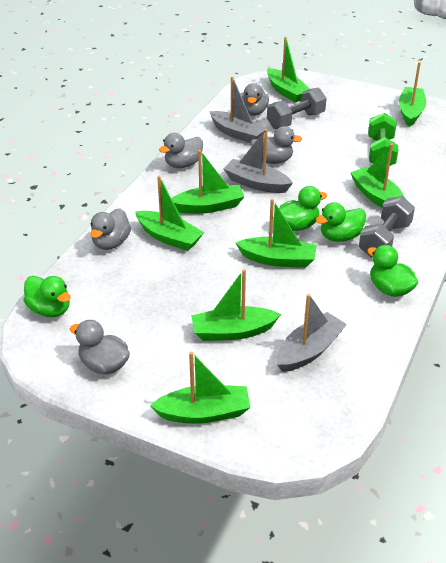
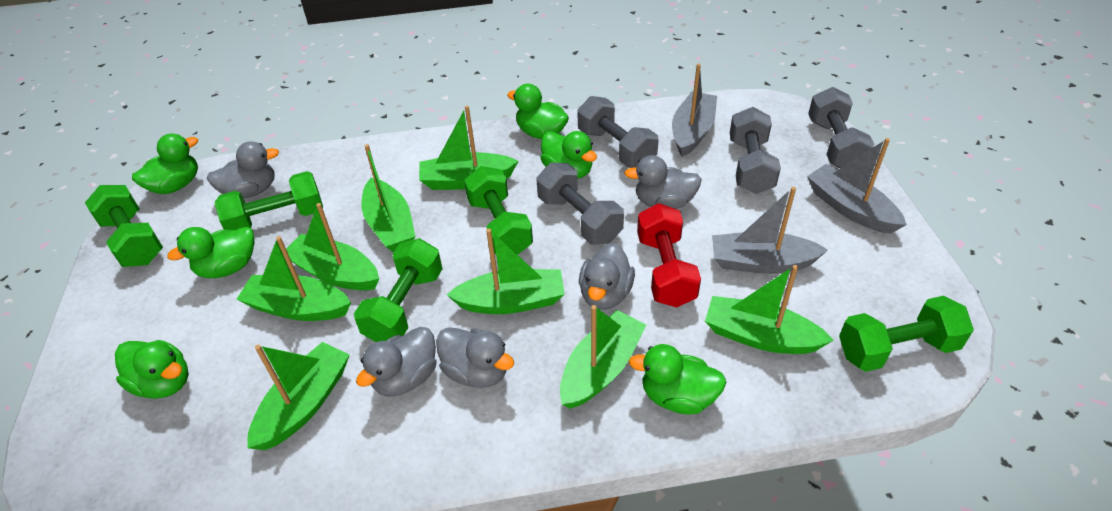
green duck: 4 -> 6
green dumbbell: 1 -> 5
grey dumbbell: 2 -> 4
red dumbbell: 0 -> 1

